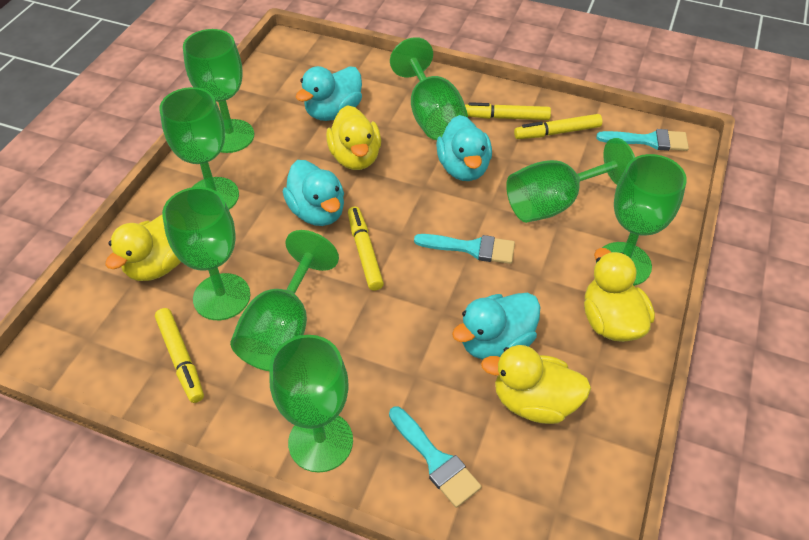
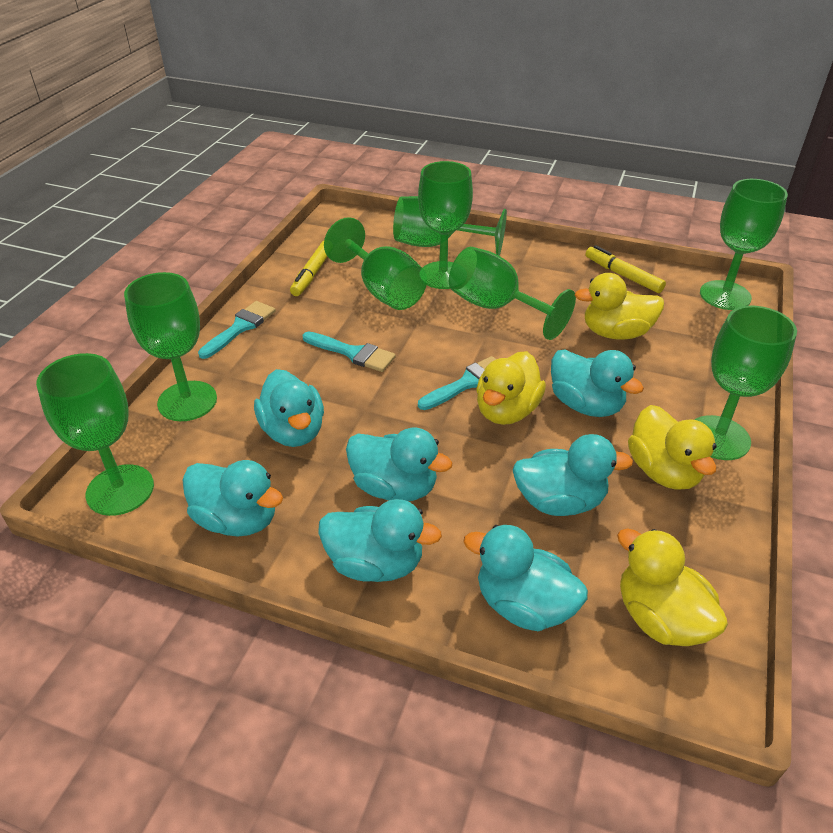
turquoise duck: 4 -> 7
yellow marker: 4 -> 2

